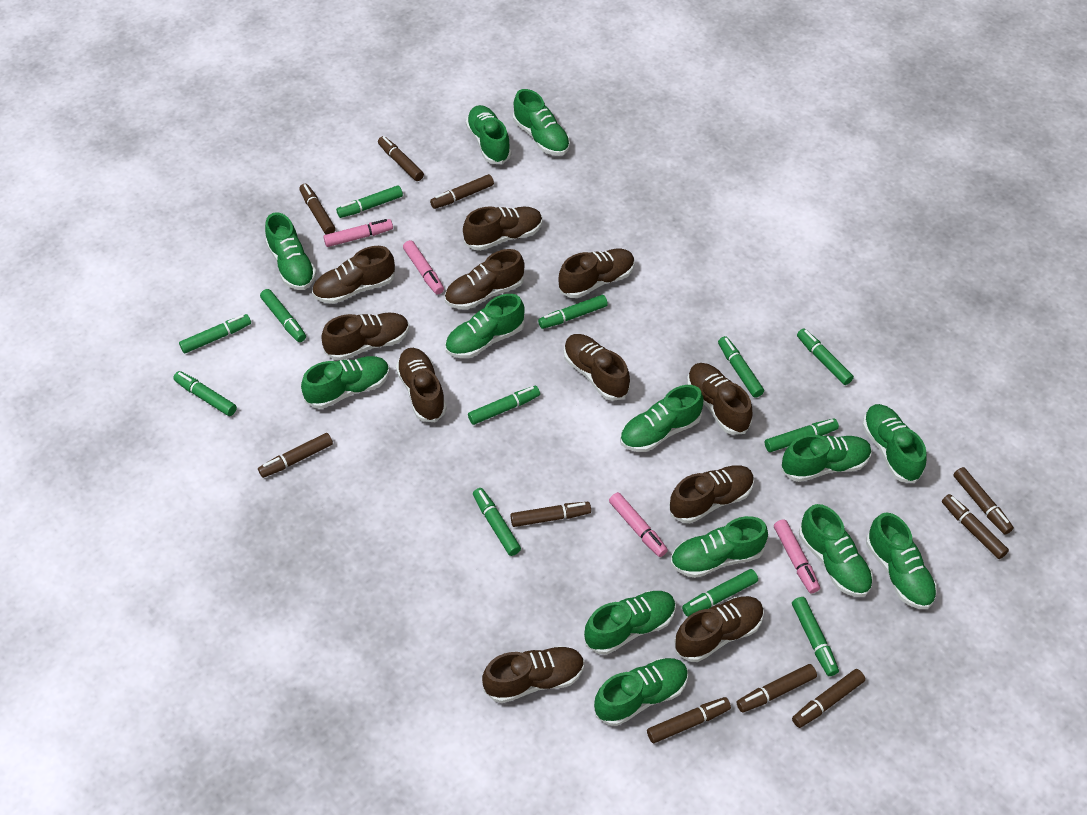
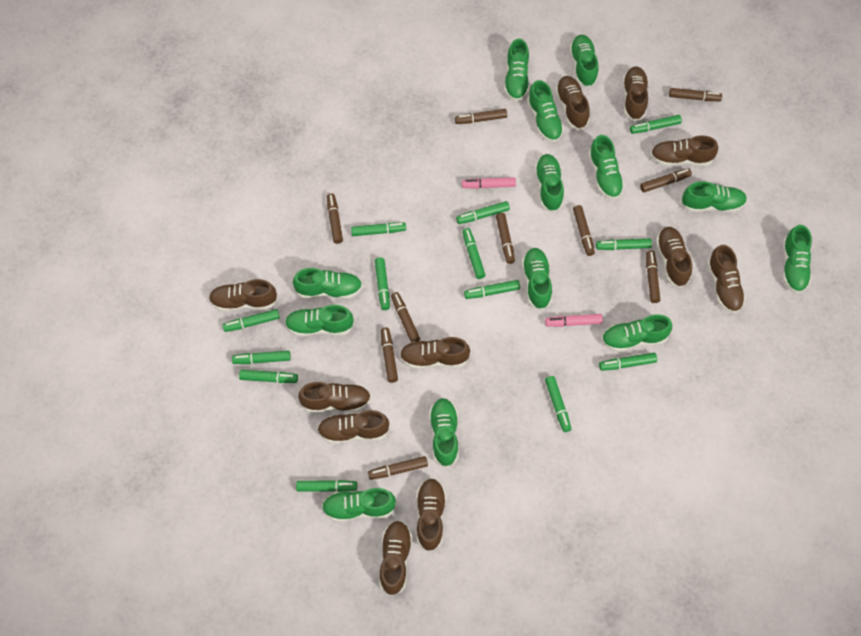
green marker: 12 -> 13
pink marker: 4 -> 2

